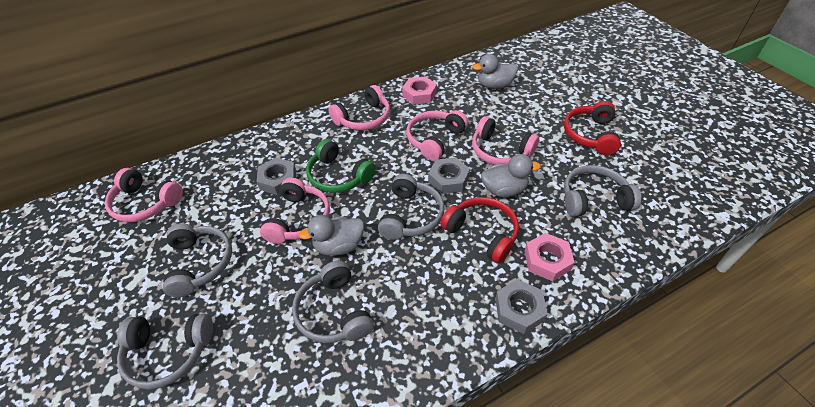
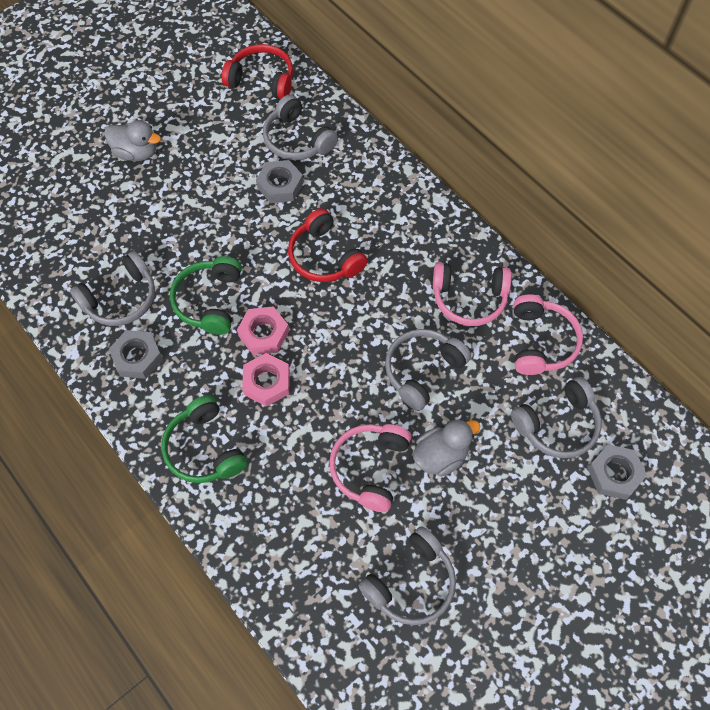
green headphones: 1 -> 2
grey duck: 3 -> 2
pink headphones: 5 -> 3

